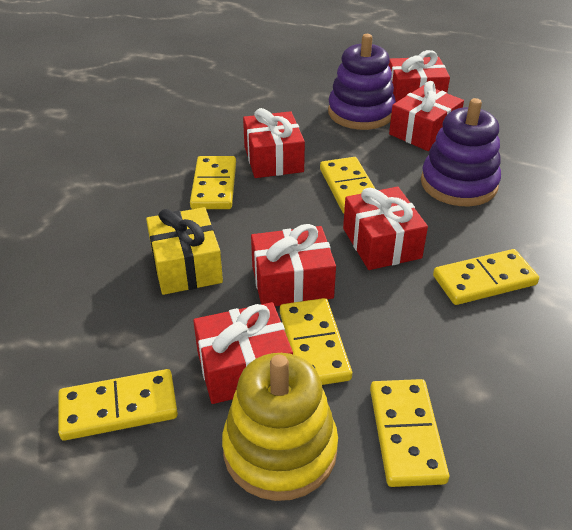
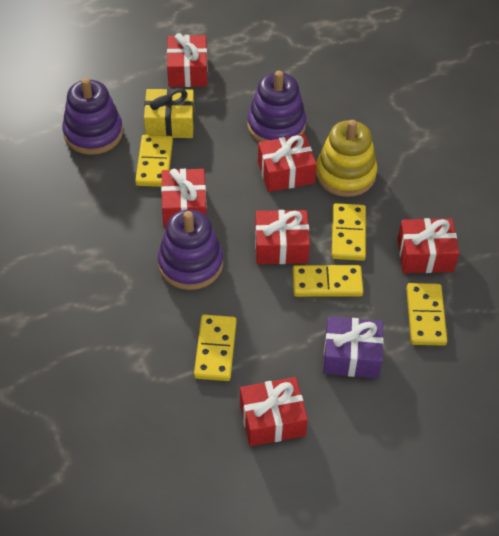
purple gift: 0 -> 1
purple stacking toy: 2 -> 3
yellow domino: 6 -> 5

